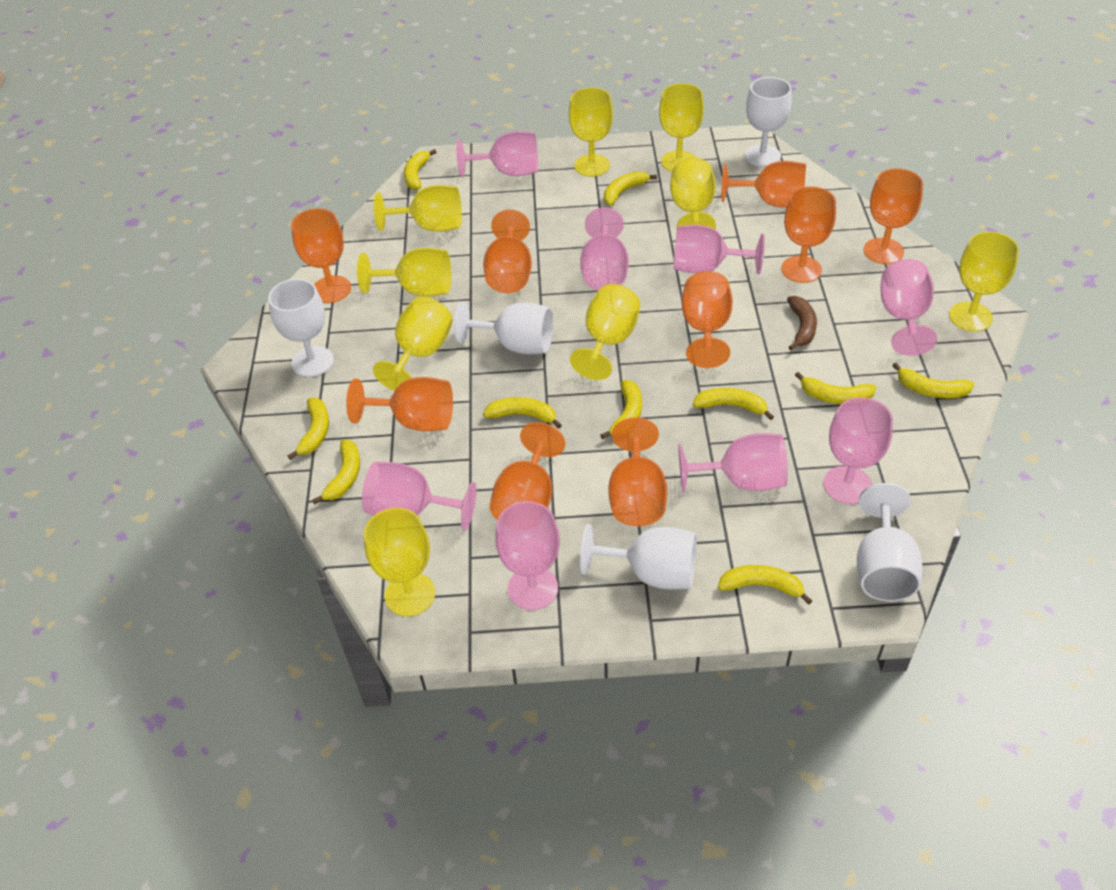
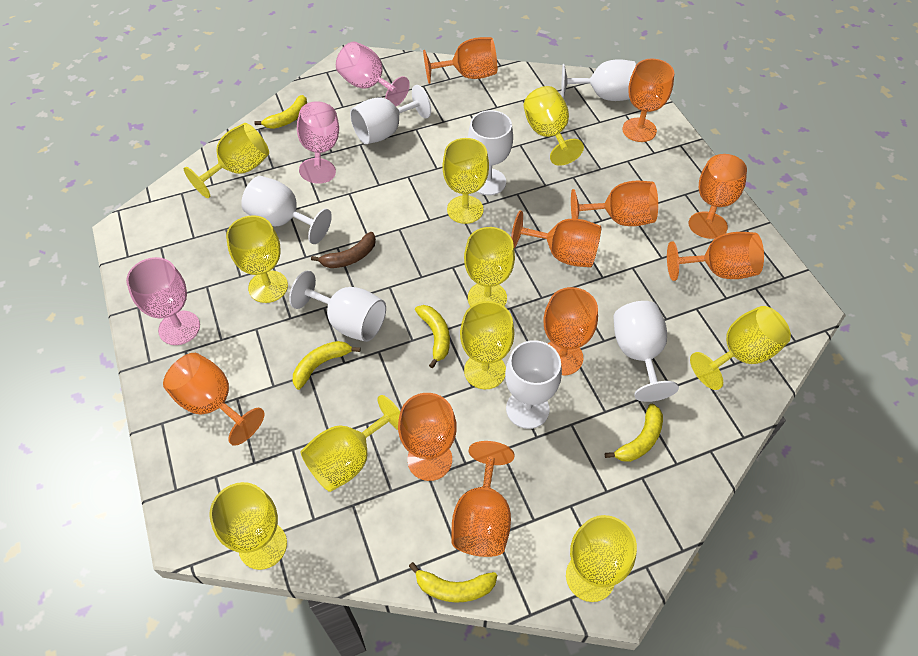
orange goblet: 9 -> 10
pink goblet: 8 -> 3
white goblet: 5 -> 7
yellow banana: 10 -> 5
yellow goblet: 9 -> 10

